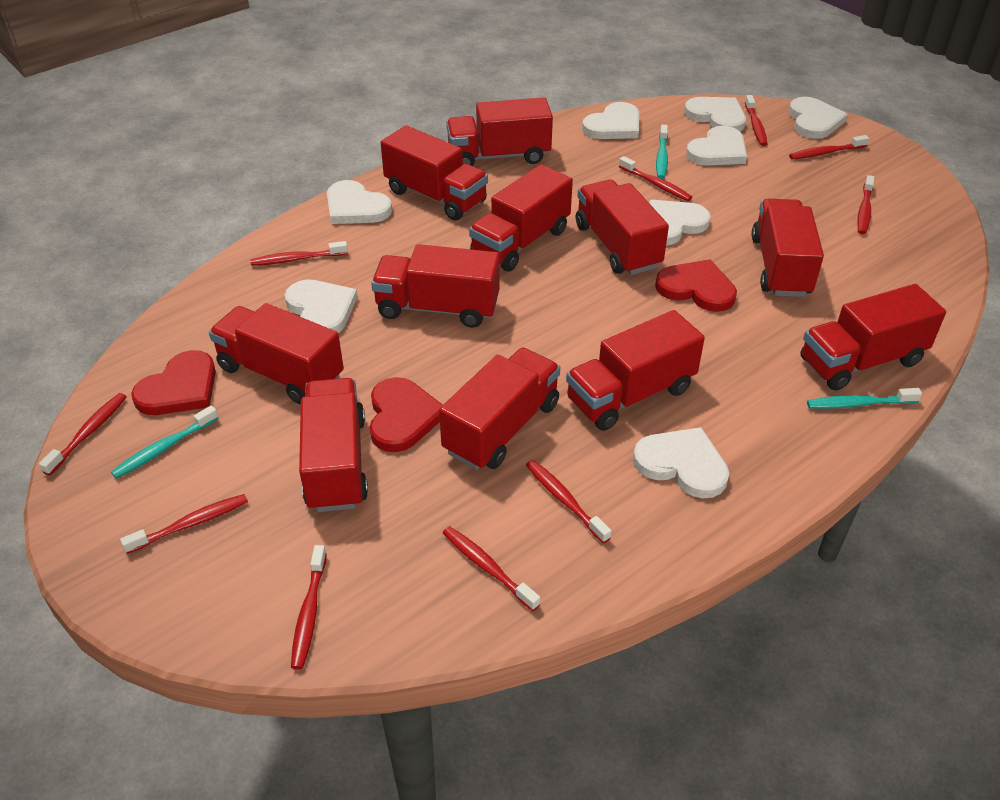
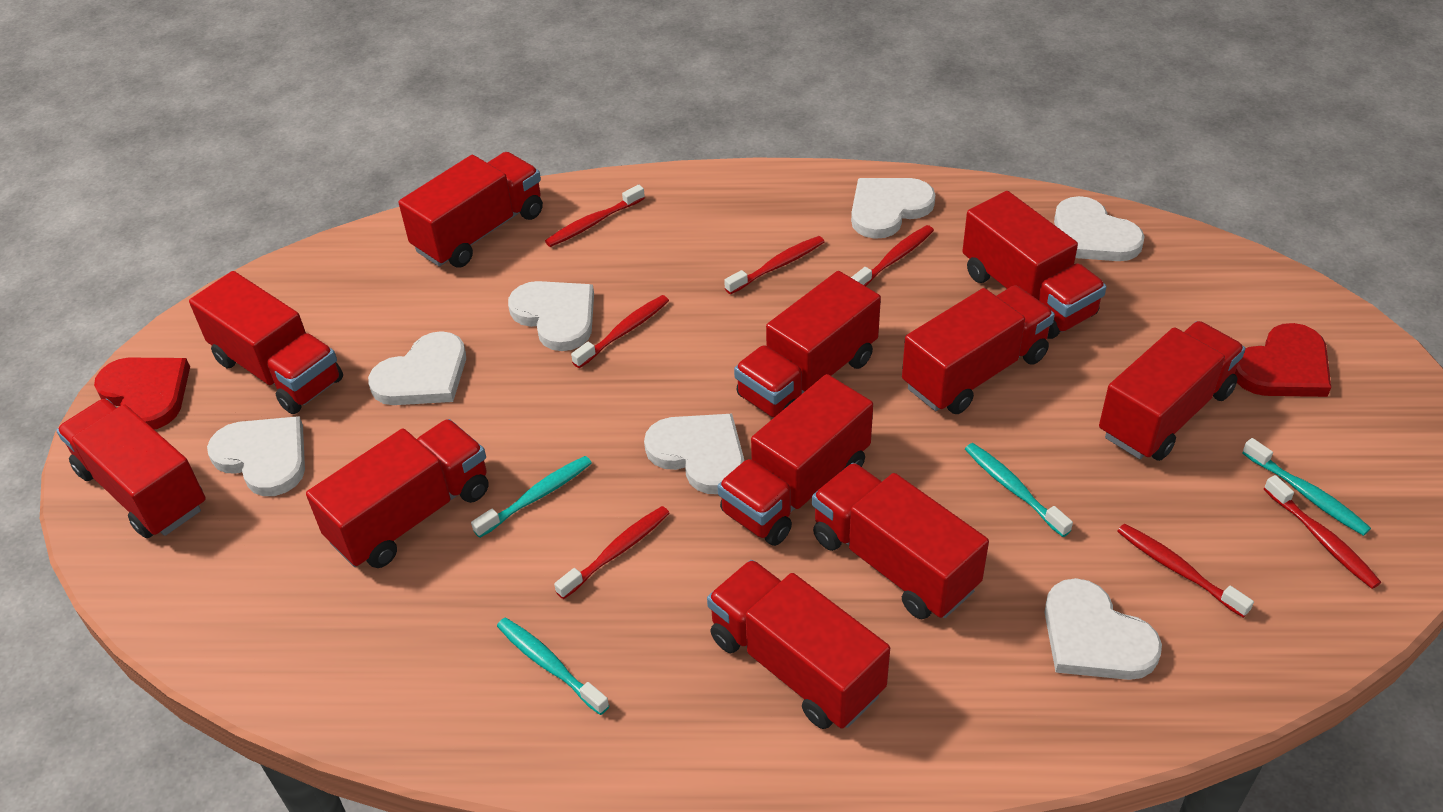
red heart: 3 -> 2
red toothbrush: 10 -> 7
turquoise toothbrush: 3 -> 4
white heart: 8 -> 7

